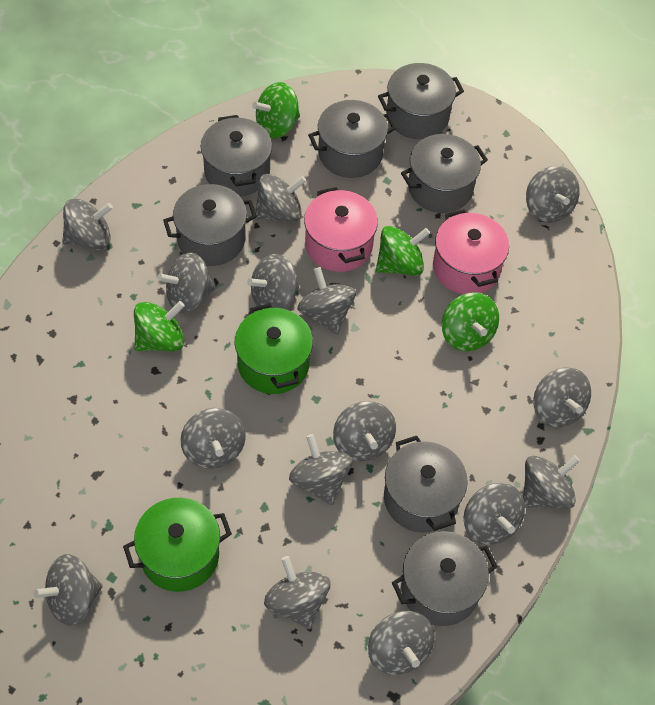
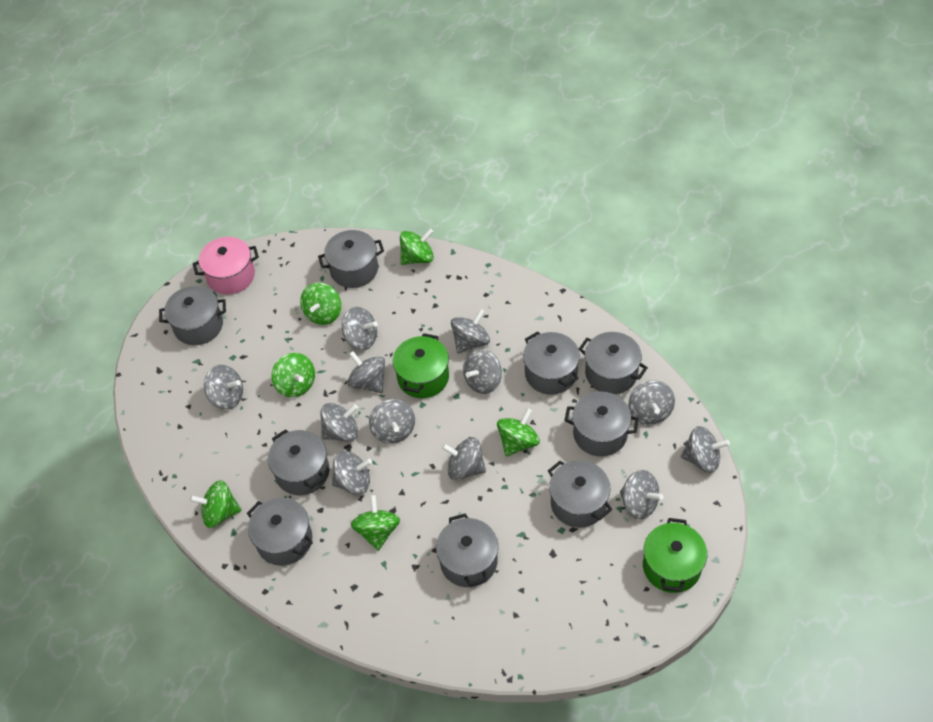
green spinning top: 4 -> 6
grey pot: 7 -> 9
grey spinning top: 15 -> 12
pink pot: 2 -> 1

